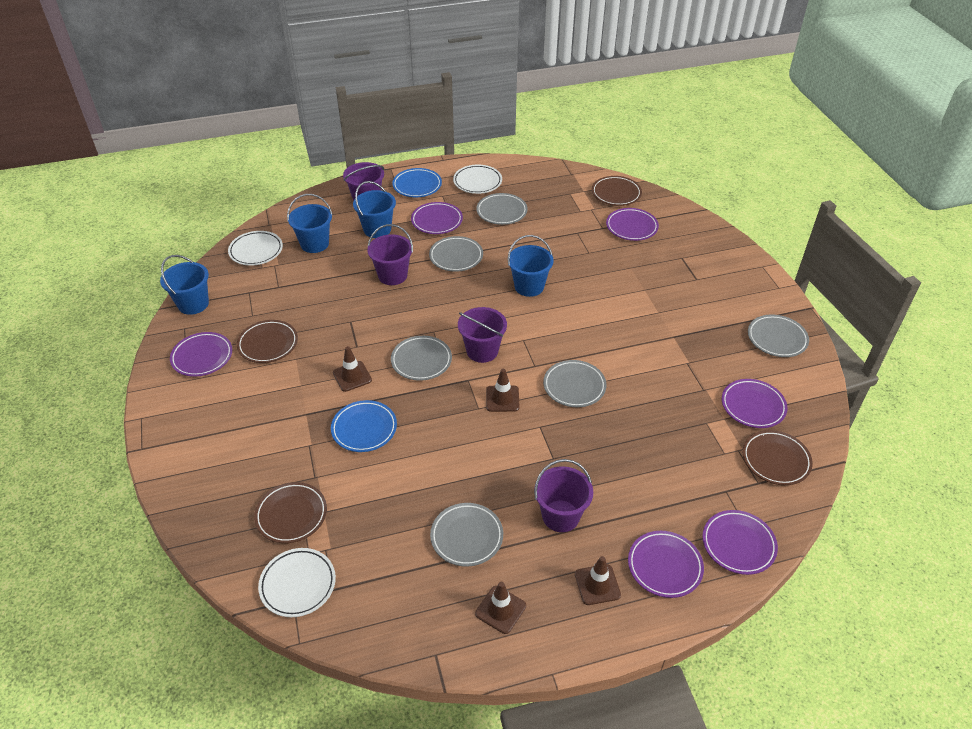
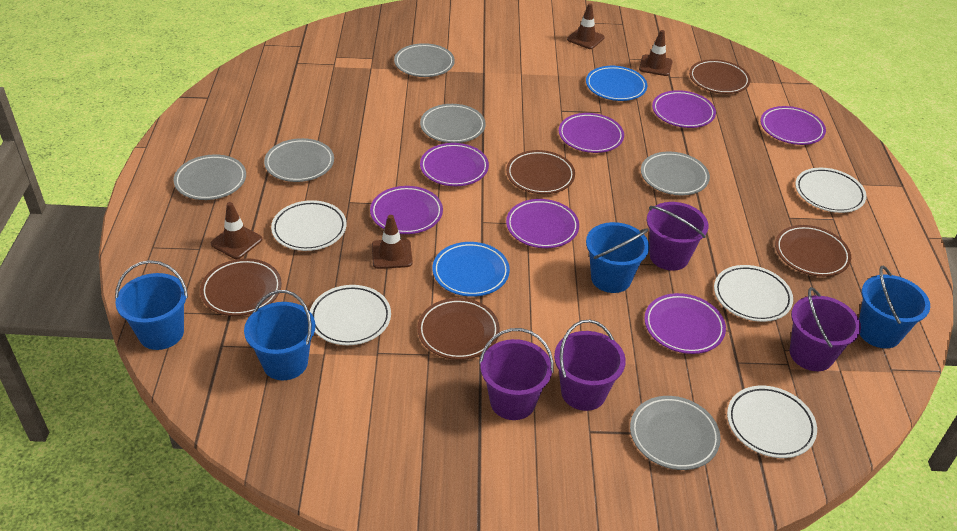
brown plate: 4 -> 5
purple plate: 6 -> 7
white plate: 3 -> 5

